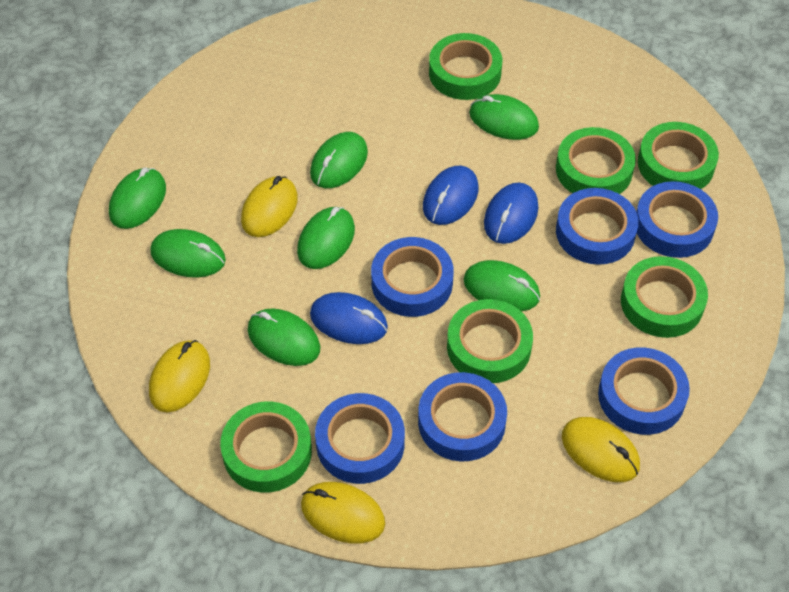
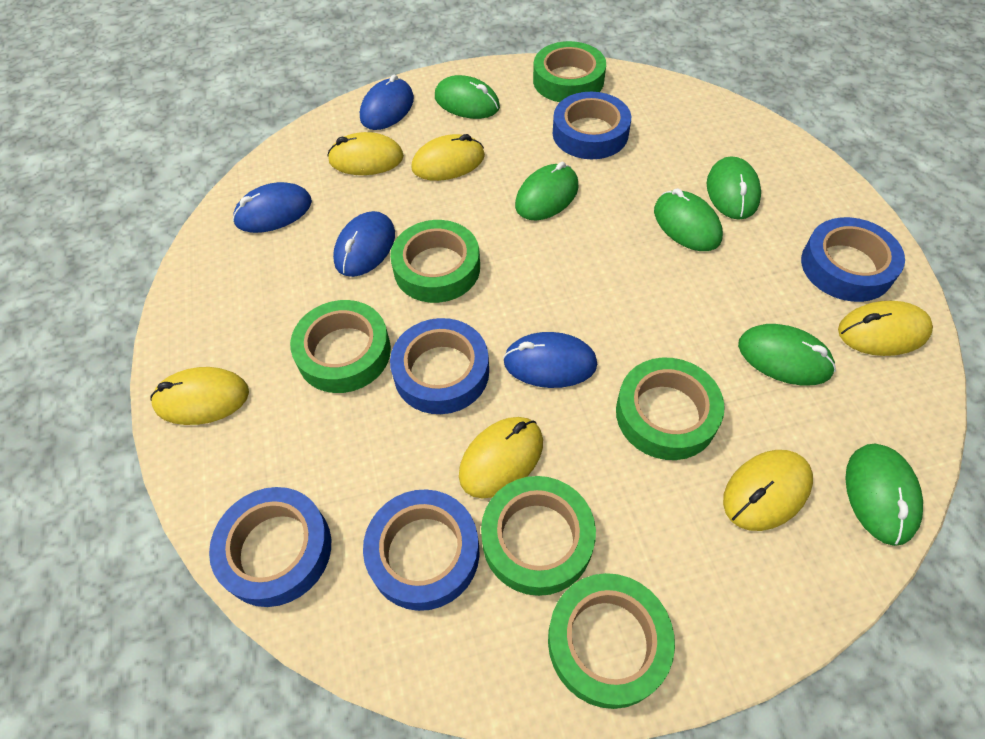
blue mouse: 3 -> 4
blue tape: 6 -> 5
green mouse: 7 -> 6
yellow mouse: 4 -> 6

